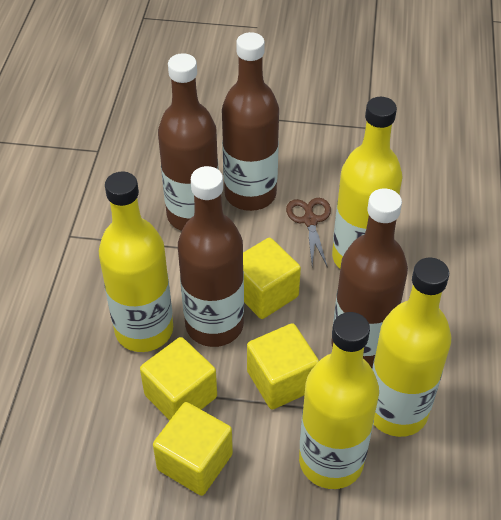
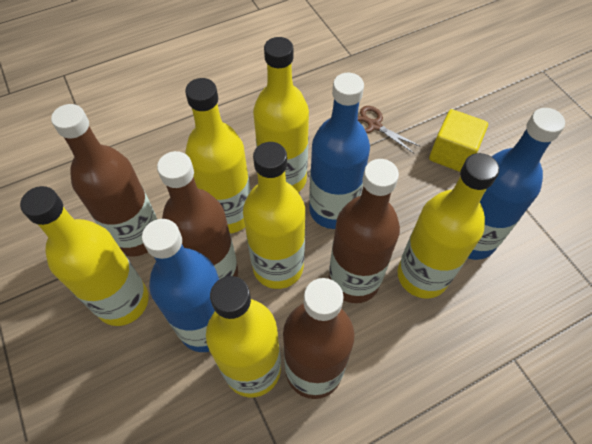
blue bottle: 0 -> 3
yellow bottle: 4 -> 6
yellow cube: 4 -> 1

